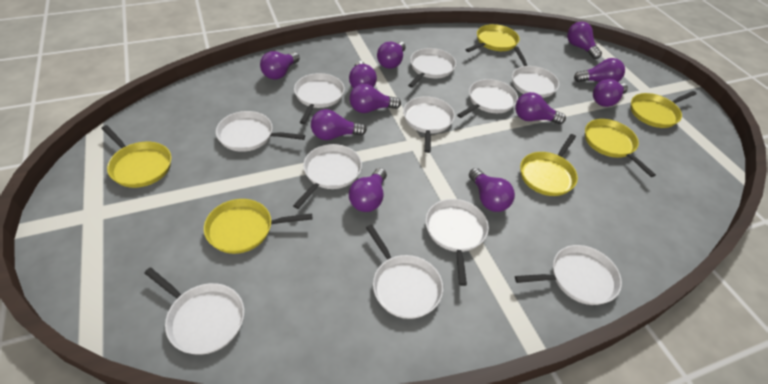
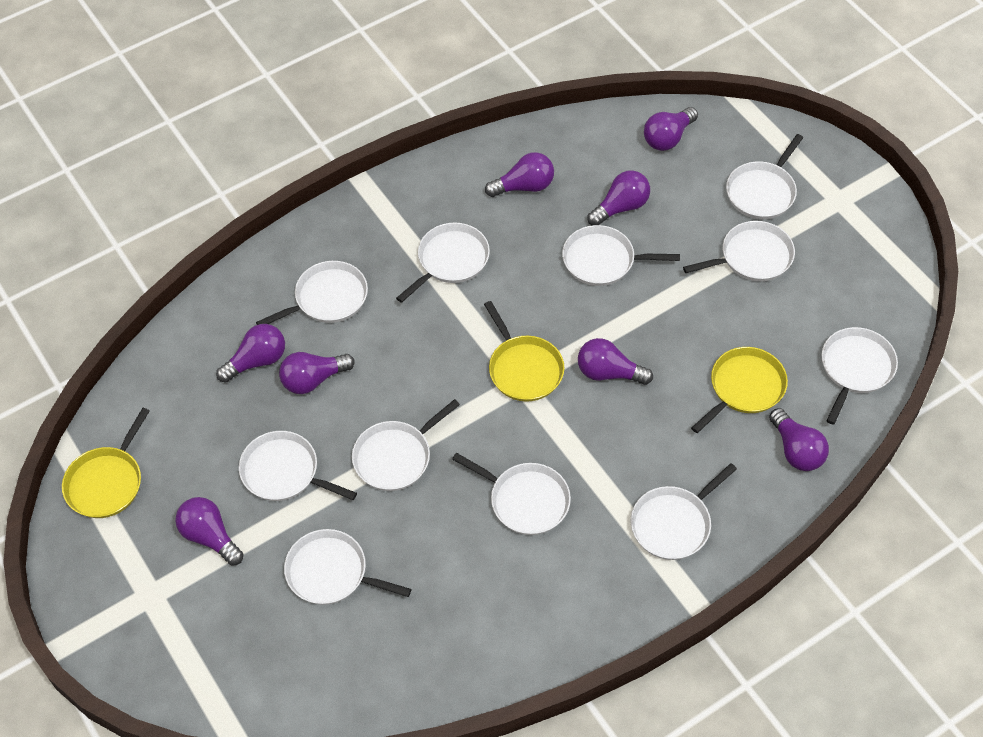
purple light bulb: 11 -> 8
yellow pan: 6 -> 3

